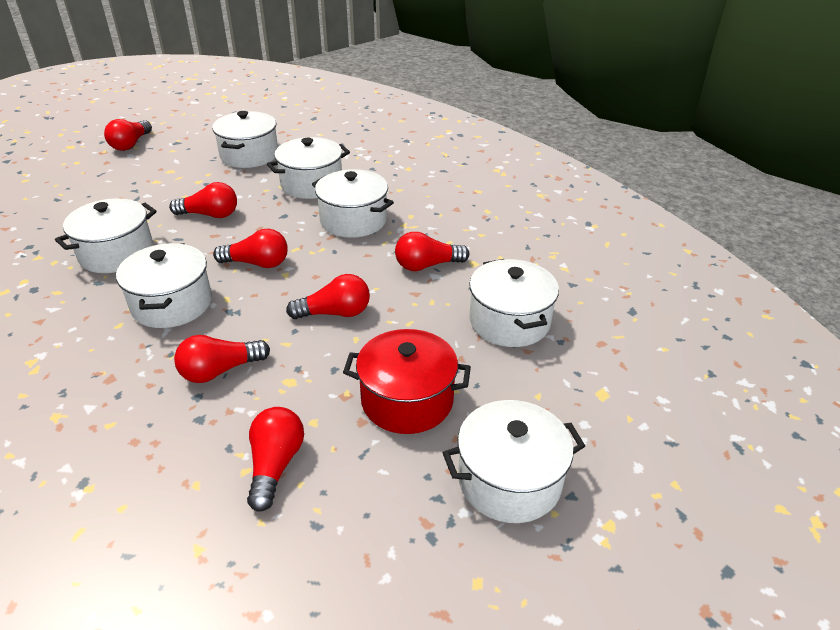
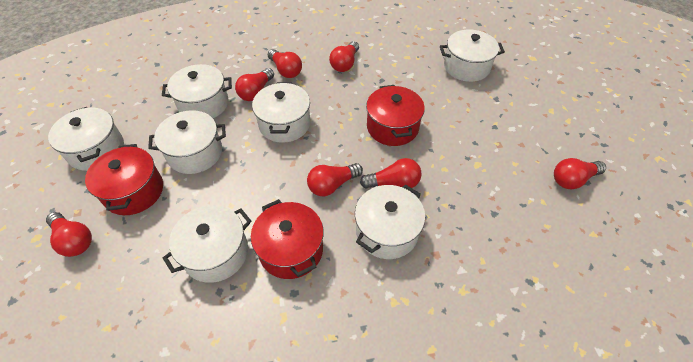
red pot: 1 -> 3

